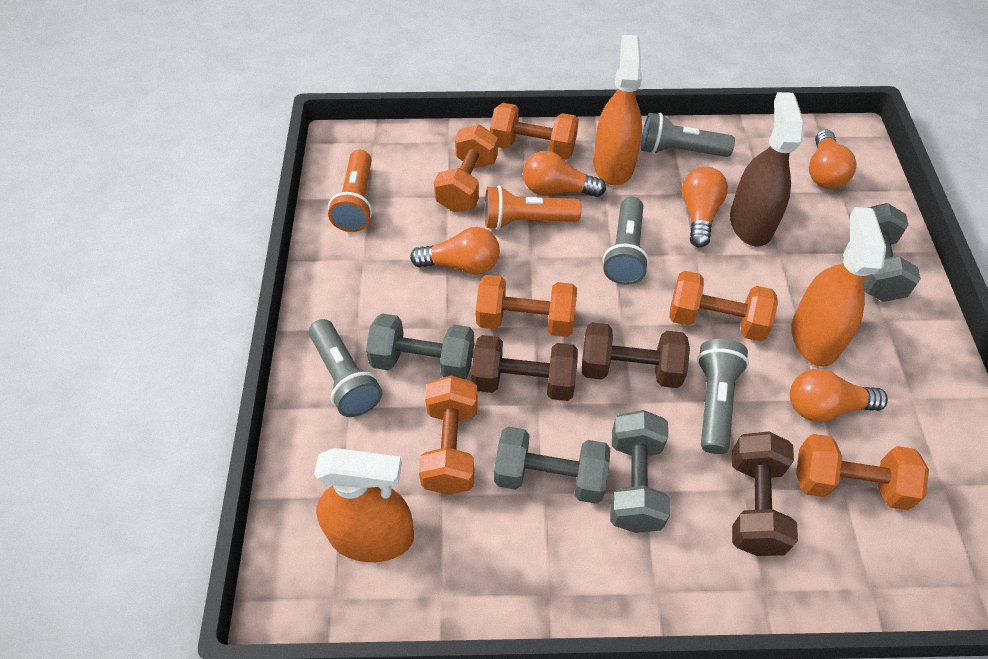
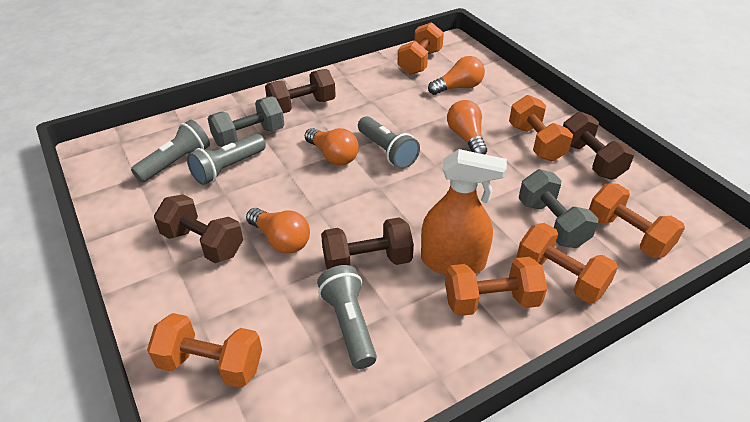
brown dumbbell: 3 -> 4
brown spray bottle: 1 -> 0
grey dumbbell: 4 -> 2
orange flashlight: 2 -> 0
orange light bulb: 5 -> 4
orange spray bottle: 3 -> 1

